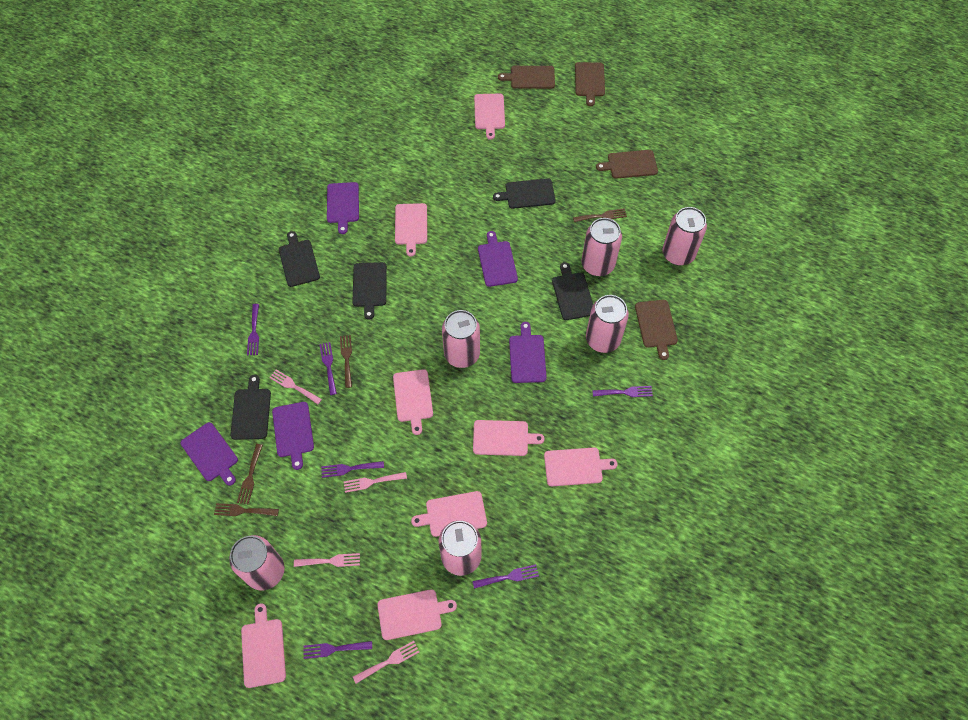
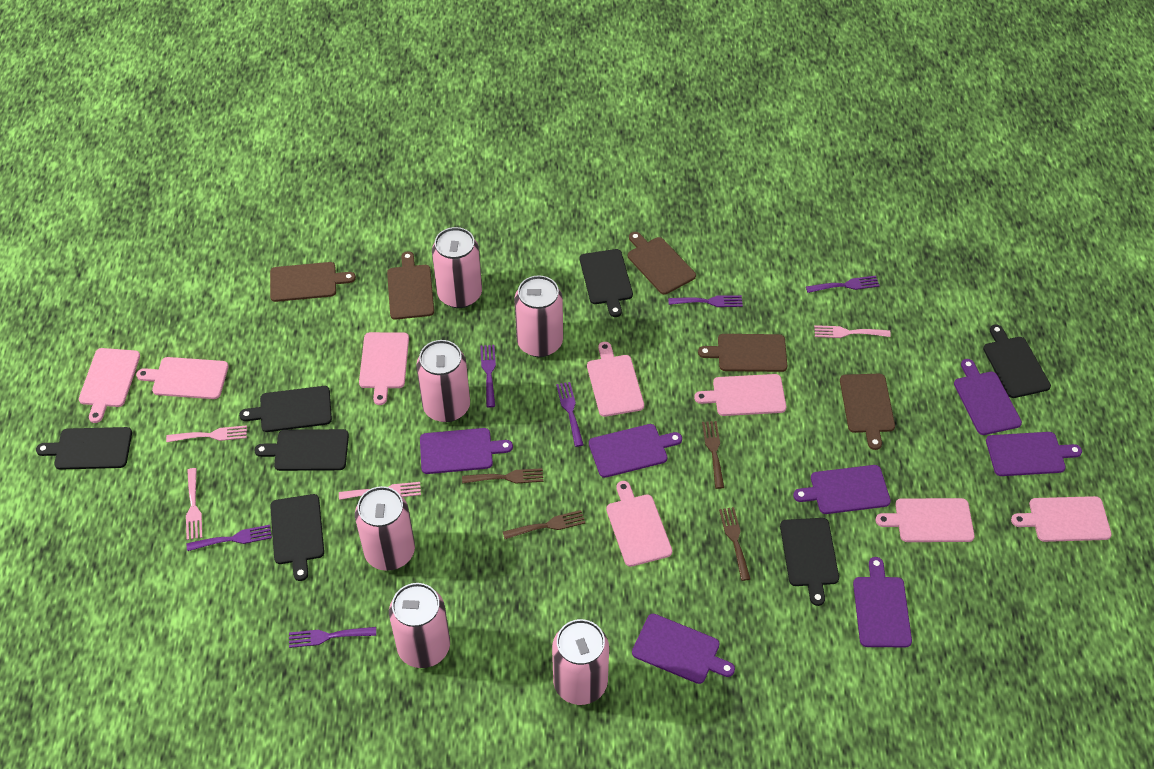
black cutting board: 5 -> 7
brown cutting board: 4 -> 5
purple cutting board: 5 -> 7

